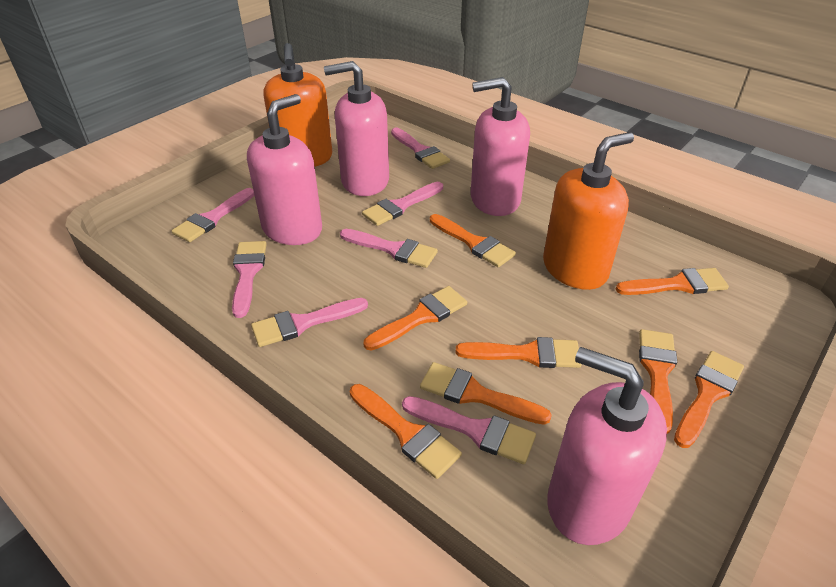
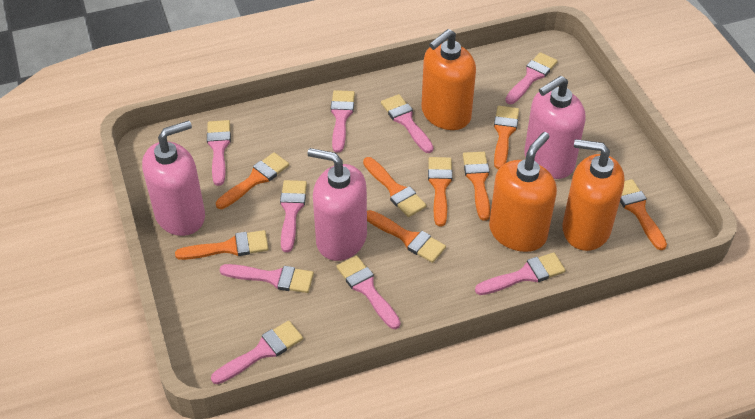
orange soap dispenser: 2 -> 3
pink brush: 7 -> 9
pink soap dispenser: 4 -> 3

